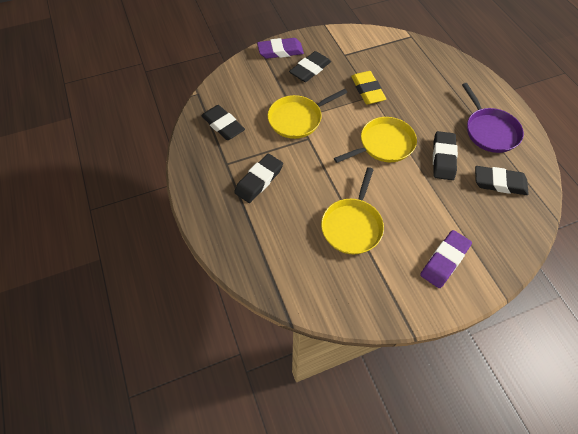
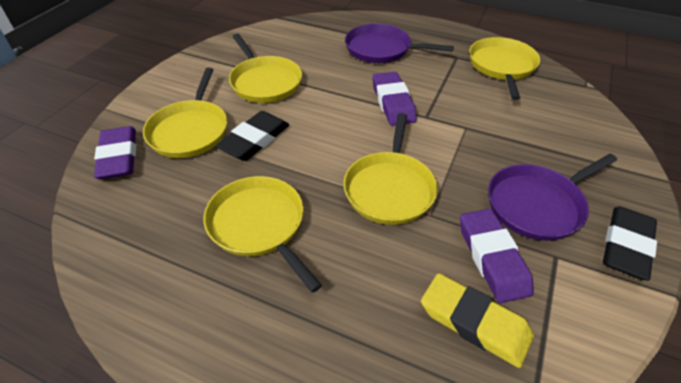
black eraser: 5 -> 2
purple eraser: 2 -> 3
purple pan: 1 -> 2
yellow pan: 3 -> 5

